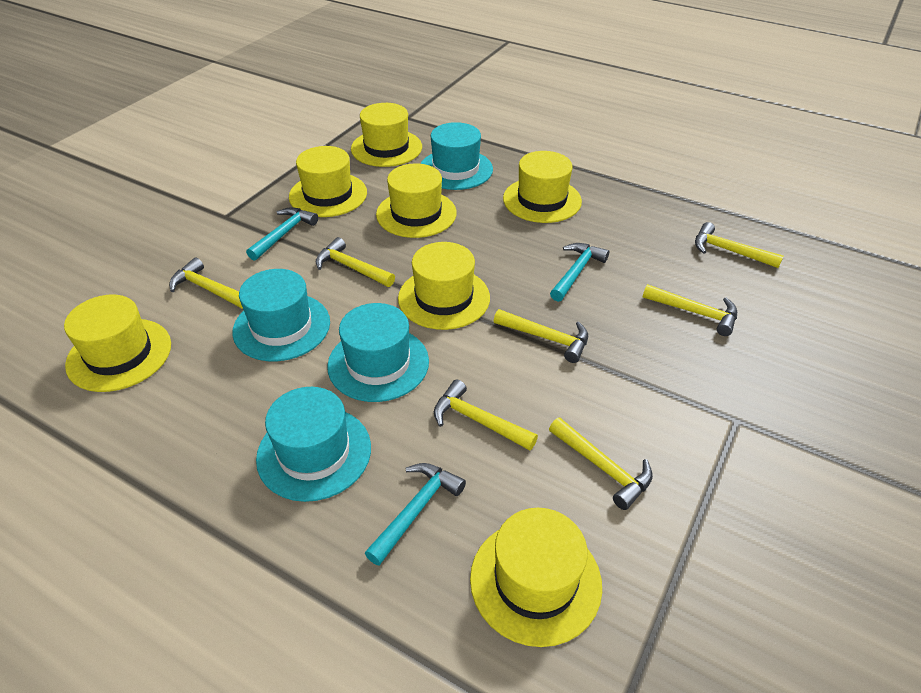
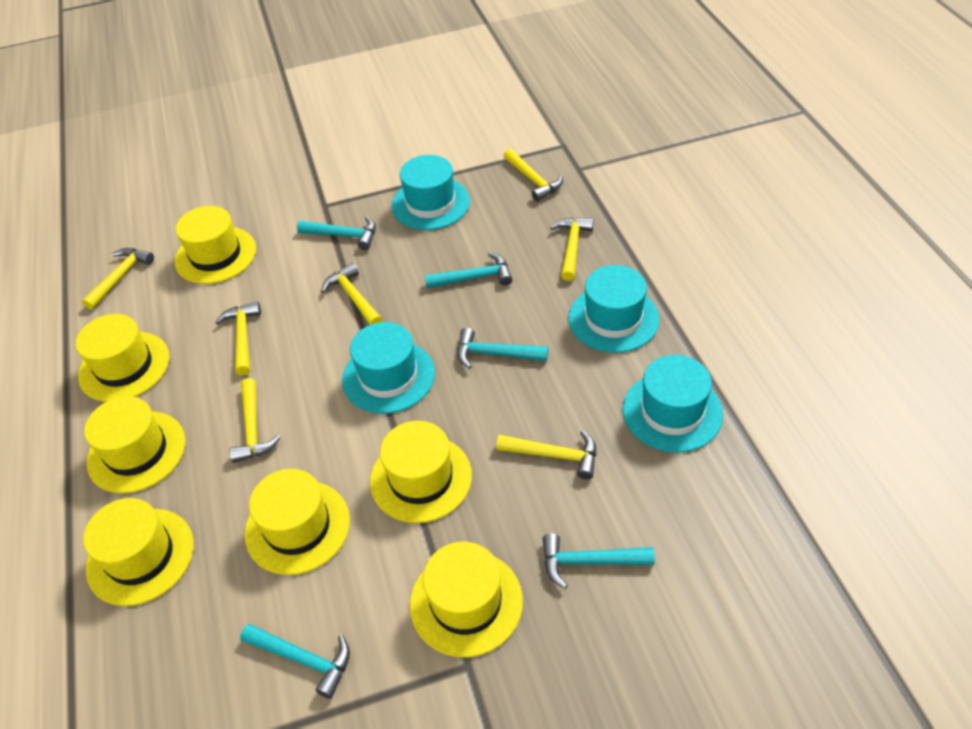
turquoise hammer: 3 -> 5

